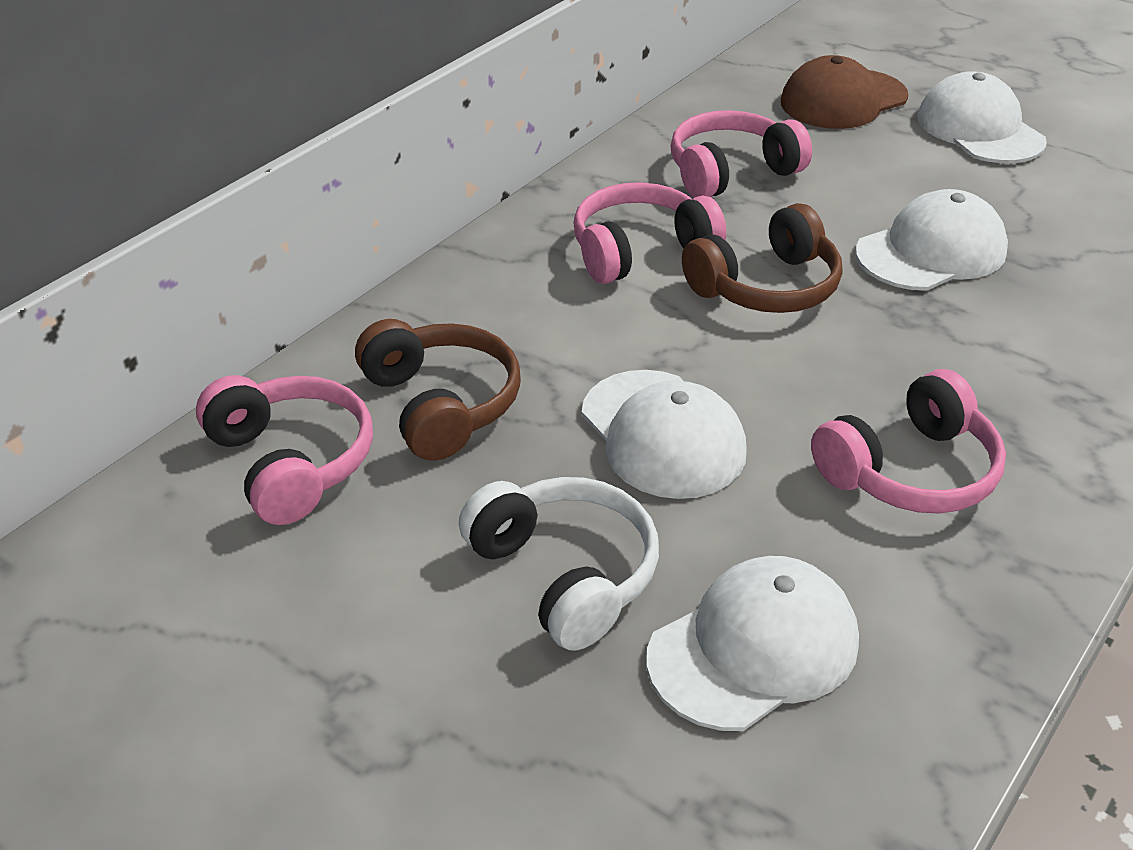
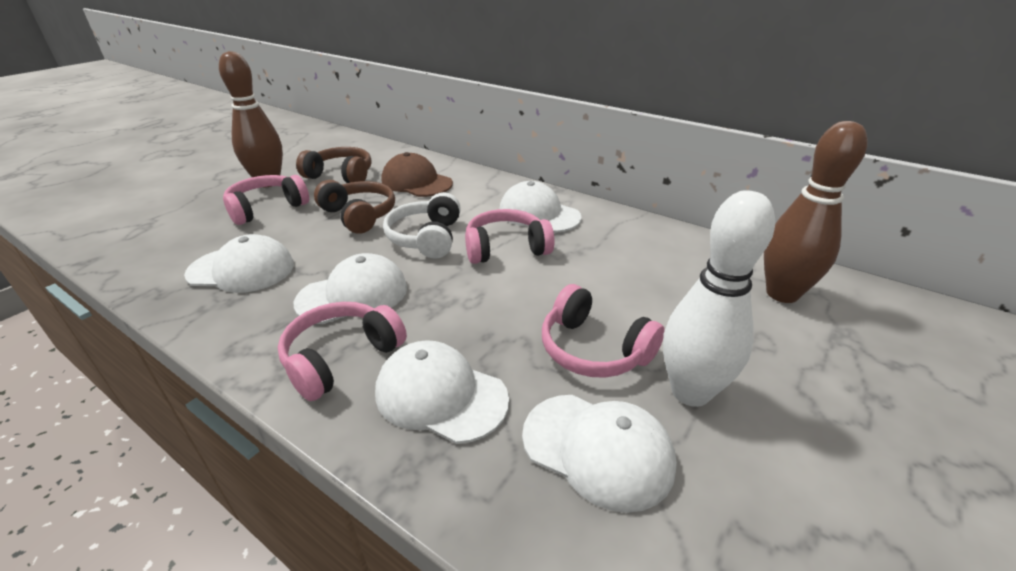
brown bowling pin: 0 -> 2
white bowling pin: 0 -> 1
white cap: 4 -> 5

